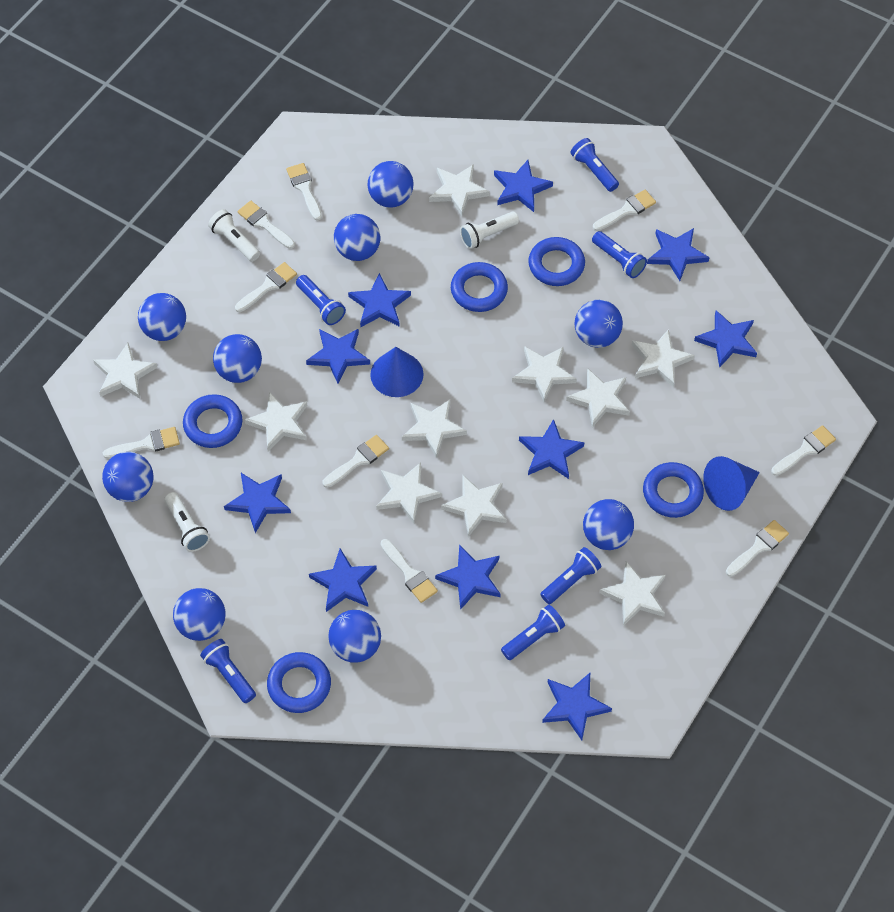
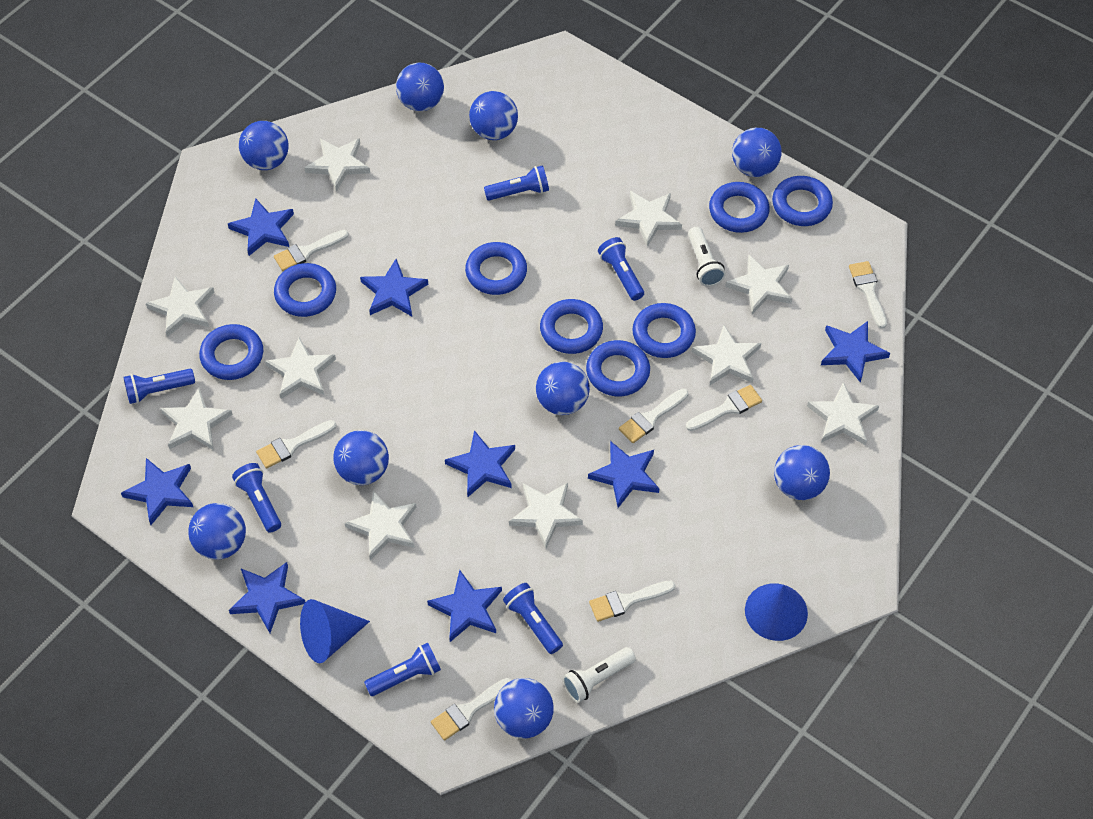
blue ring: 5 -> 8
blue star: 10 -> 8
white brush: 9 -> 7
white flashlight: 3 -> 2

